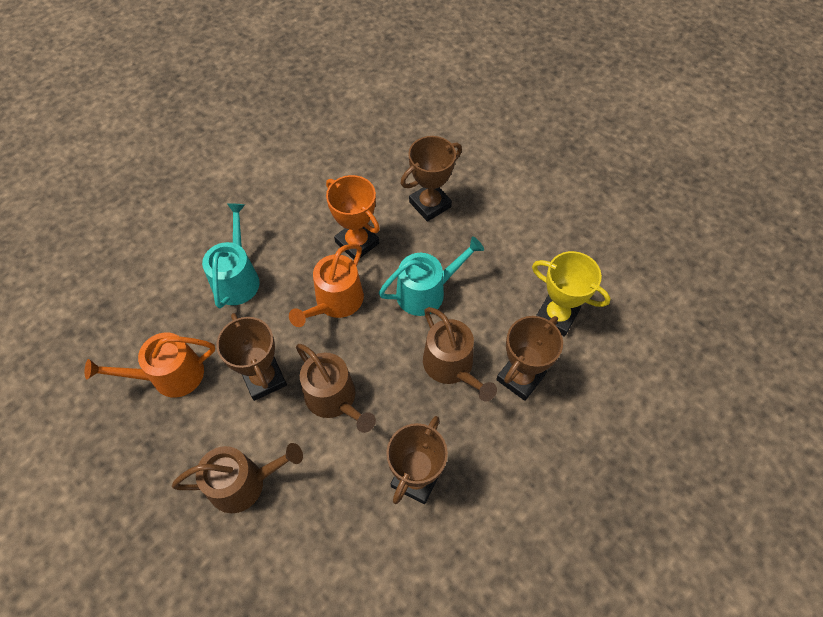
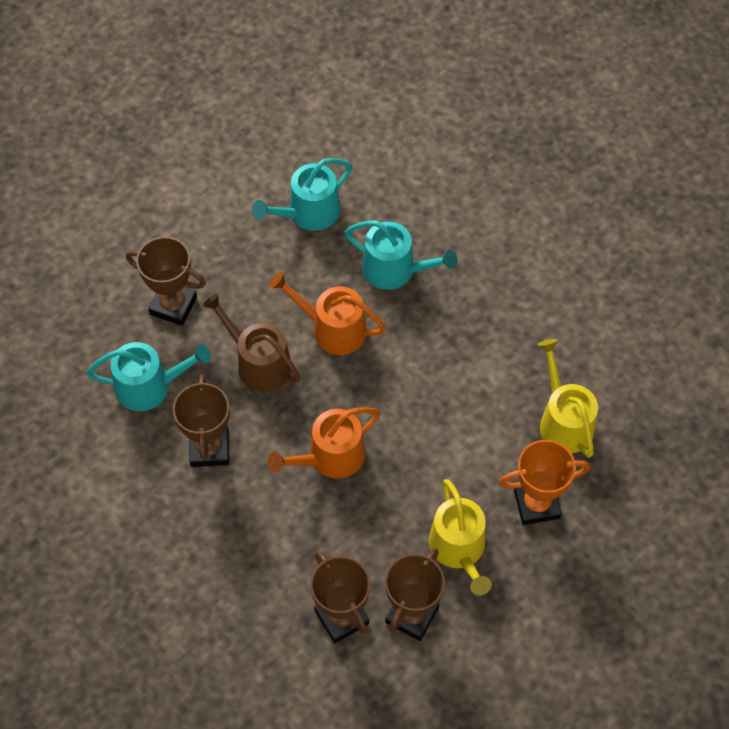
brown watering can: 3 -> 1
turquoise watering can: 2 -> 3
yellow trophy: 1 -> 0
yellow watering can: 0 -> 2

